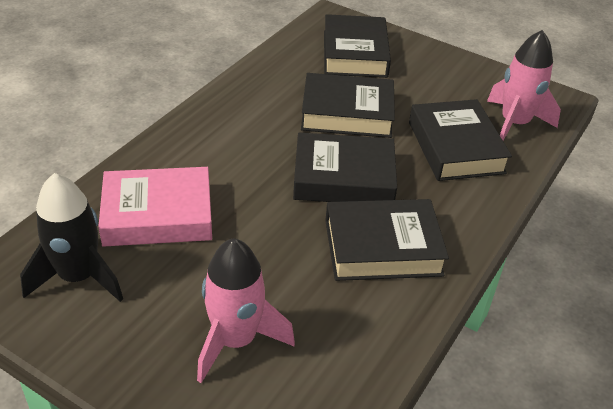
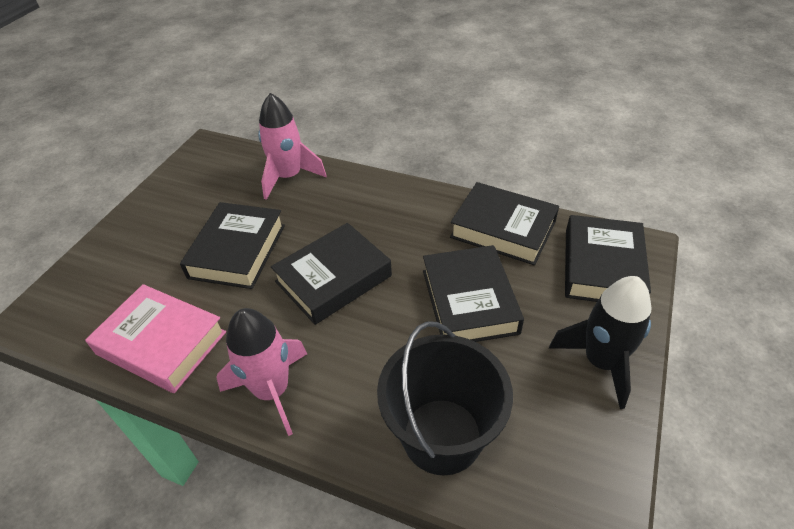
black bucket: 0 -> 1

